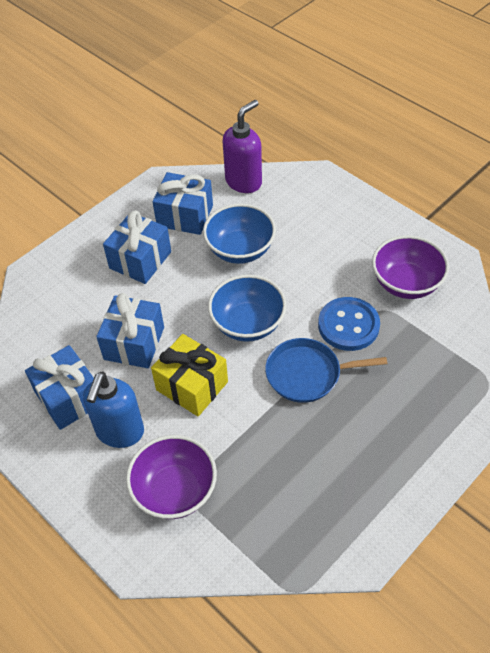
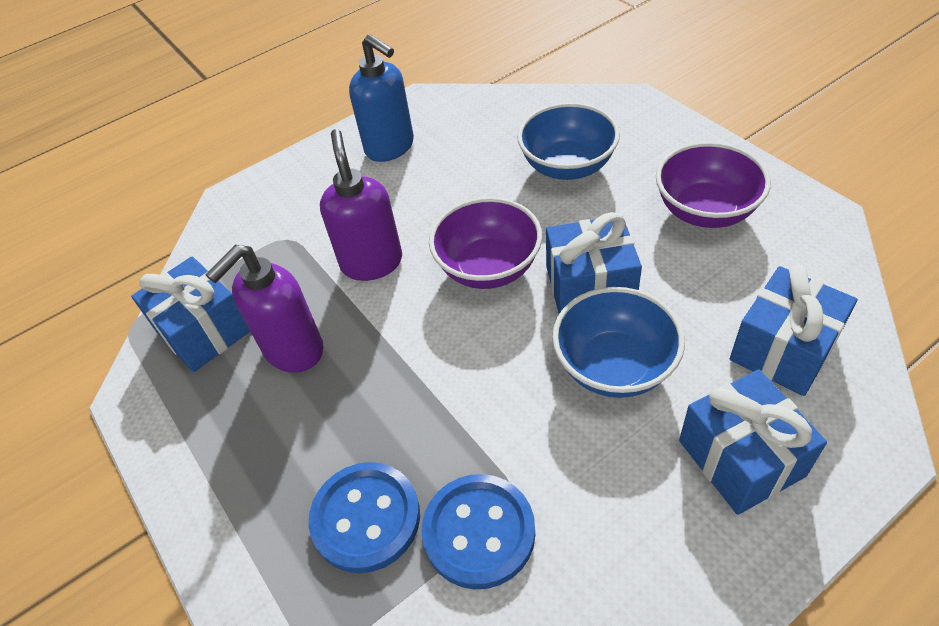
blue button: 1 -> 2
blue pan: 1 -> 0
purple soap dispenser: 1 -> 2
yellow gift: 1 -> 0

